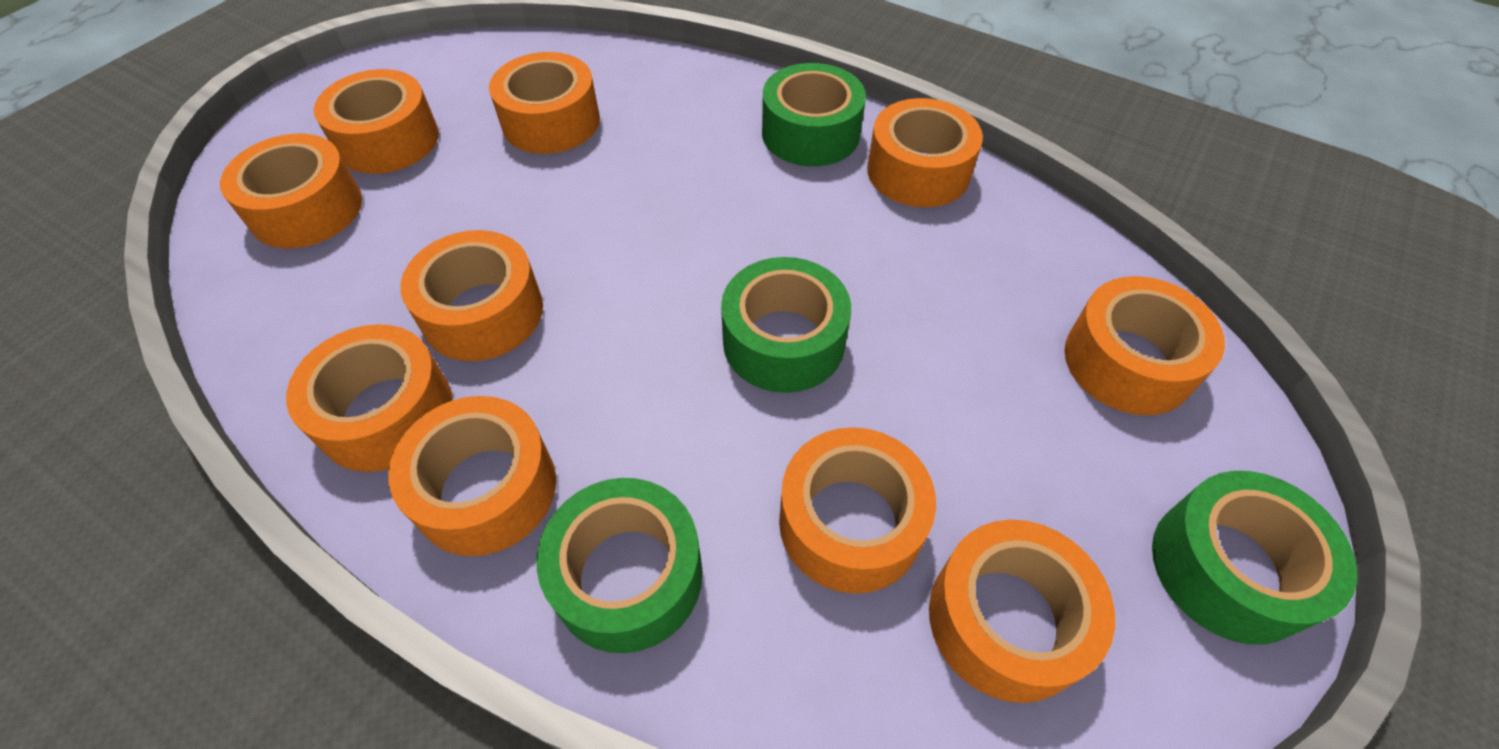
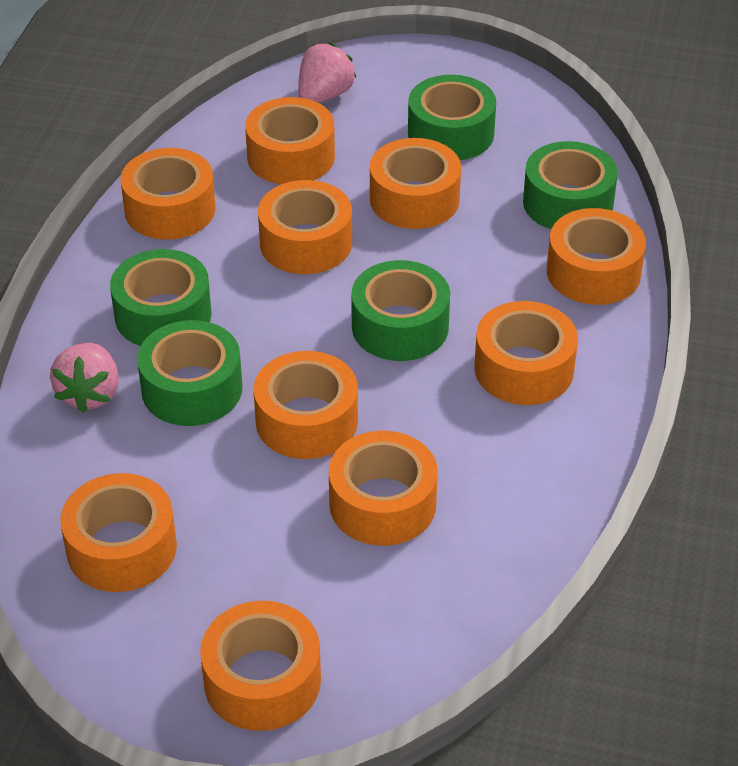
green tape: 4 -> 5
pink strawberry: 0 -> 2

